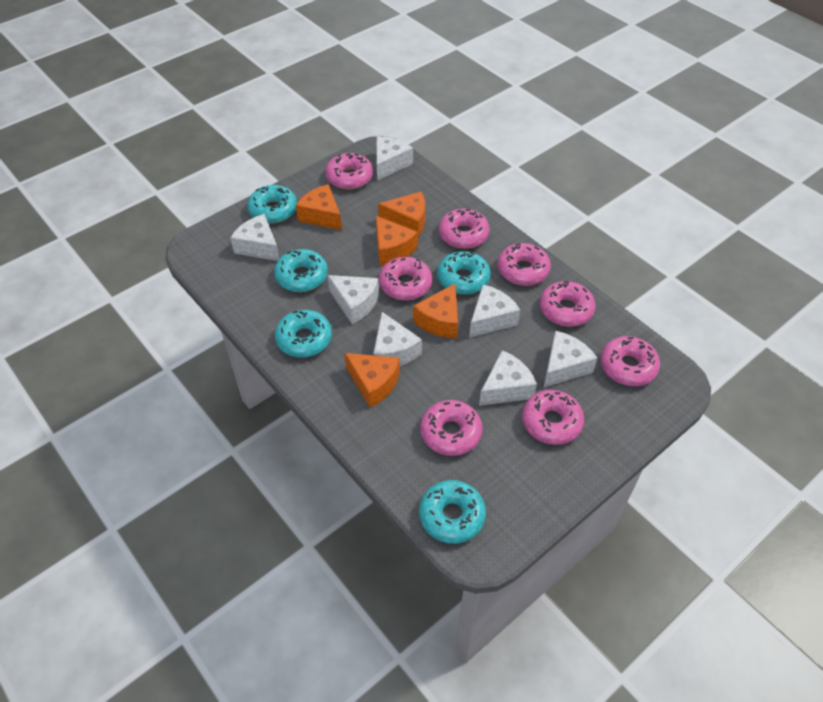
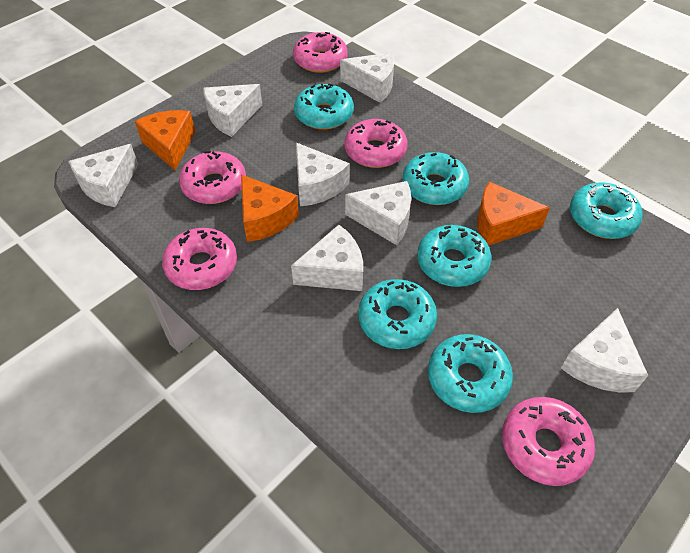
orange cheese: 5 -> 3
pink donut: 8 -> 5
turquoise donut: 5 -> 6

